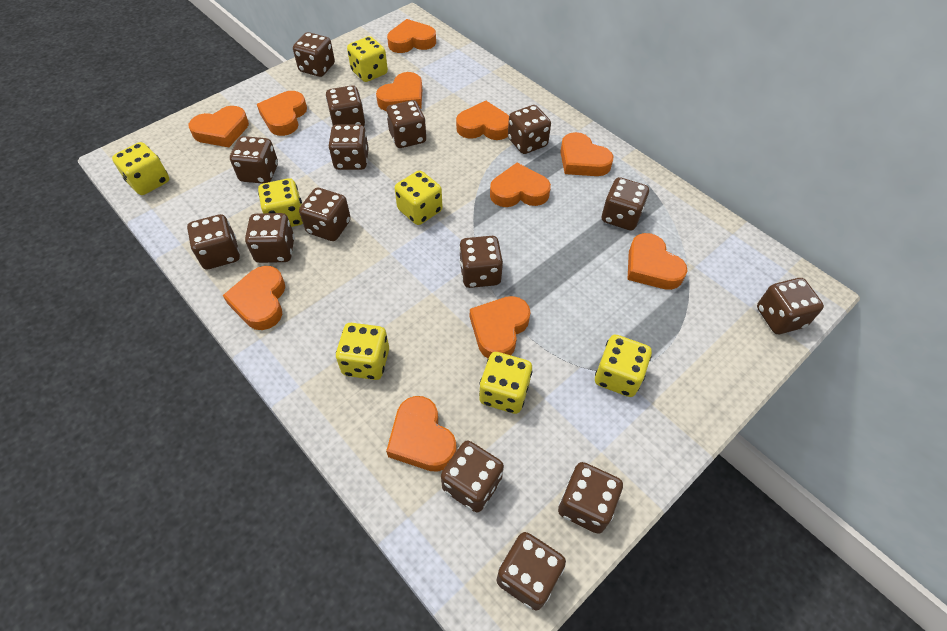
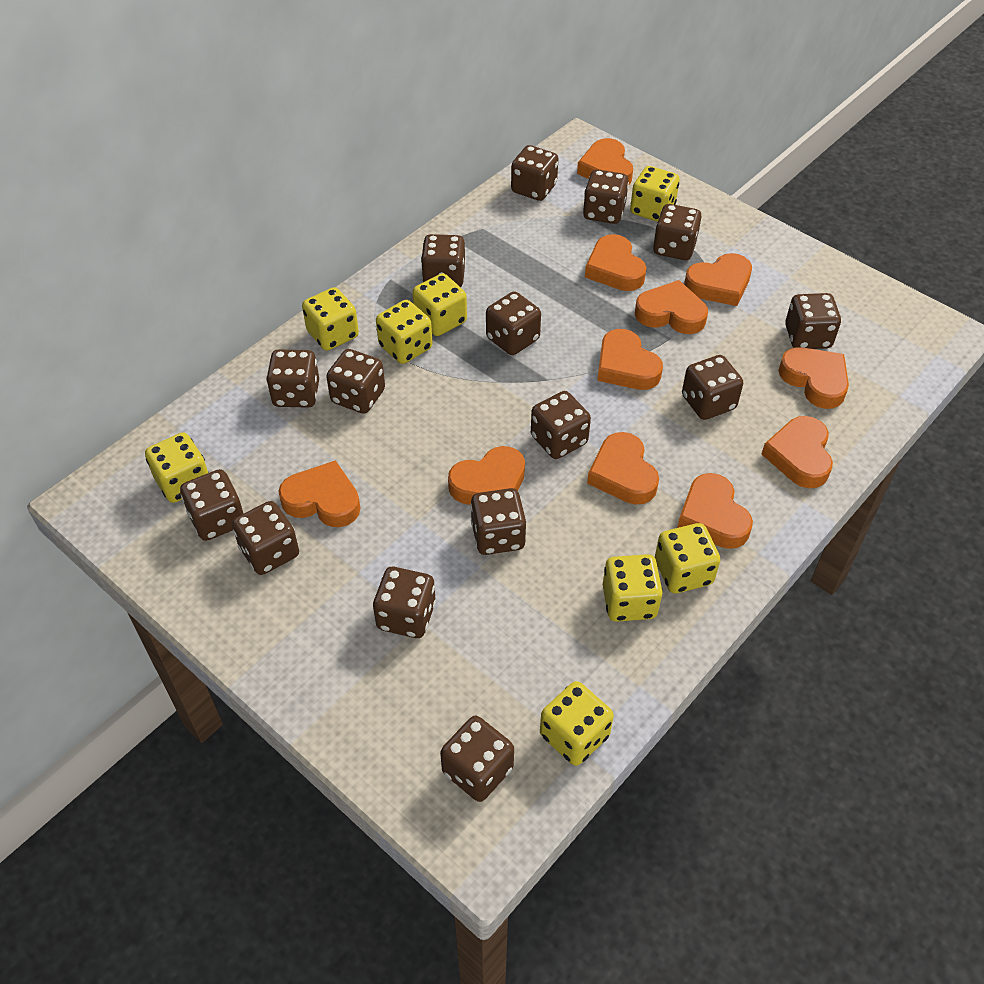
yellow dice: 7 -> 8

